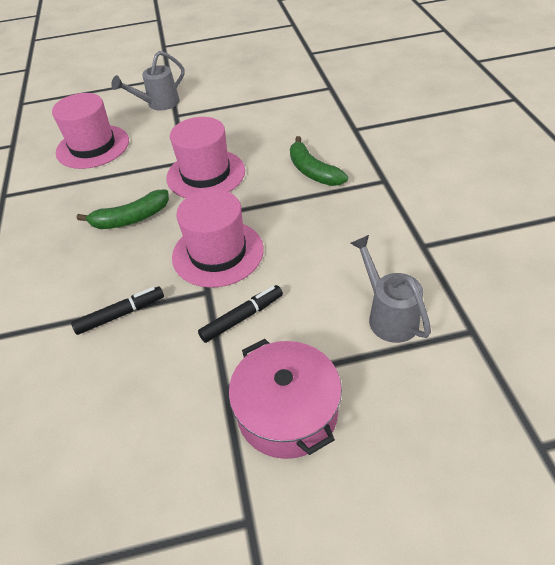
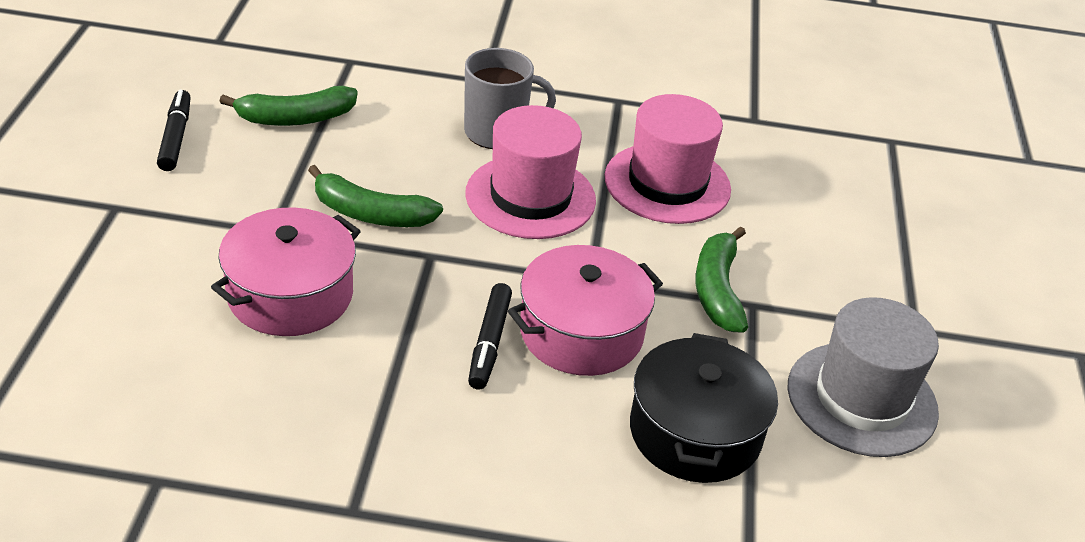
black pot: 0 -> 1
green banana: 2 -> 3
grey hat: 0 -> 1
grey mug: 0 -> 1
grey watering can: 2 -> 0
pink hat: 3 -> 2
pink pot: 1 -> 2

